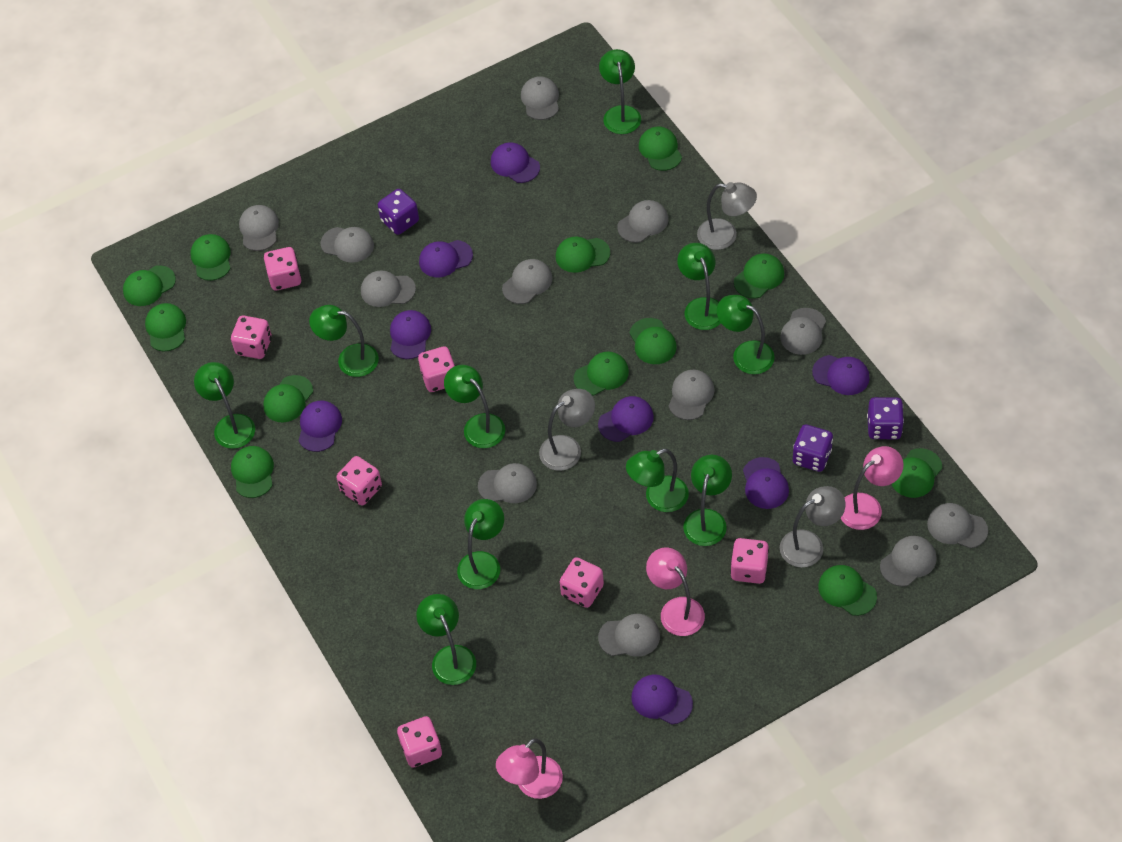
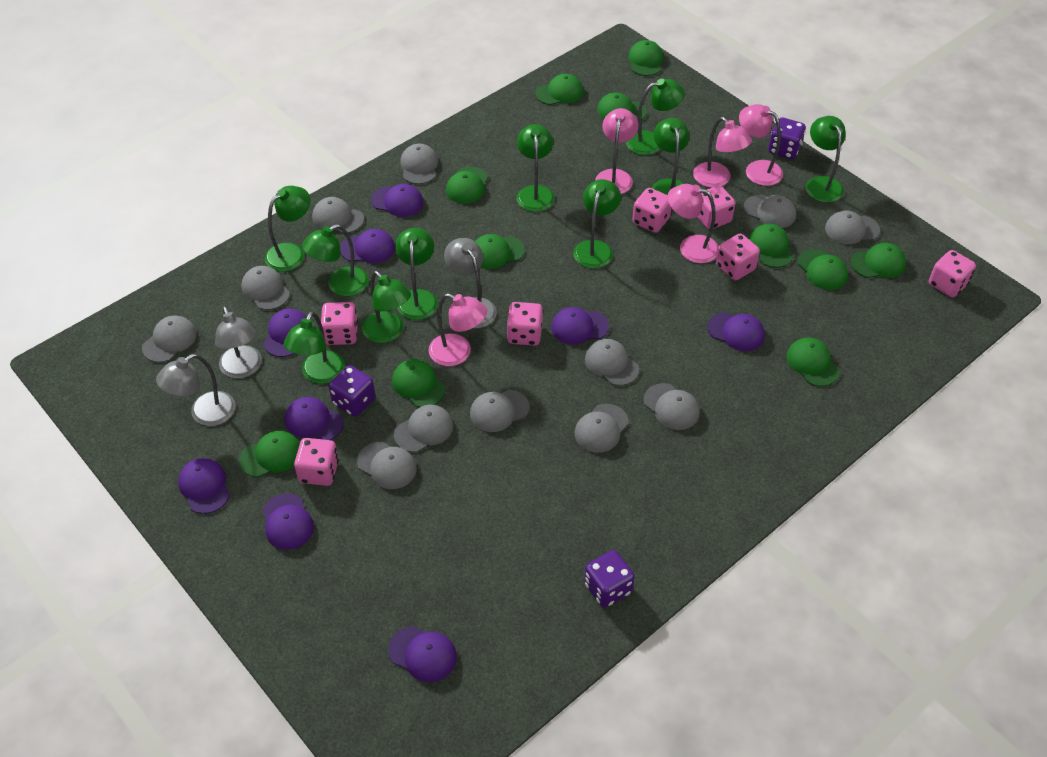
green cap: 12 -> 11
pink lamp: 3 -> 5
purple cap: 8 -> 9

